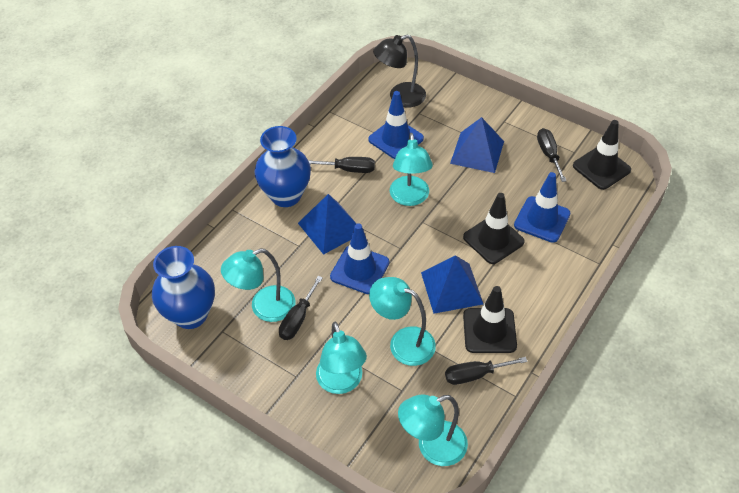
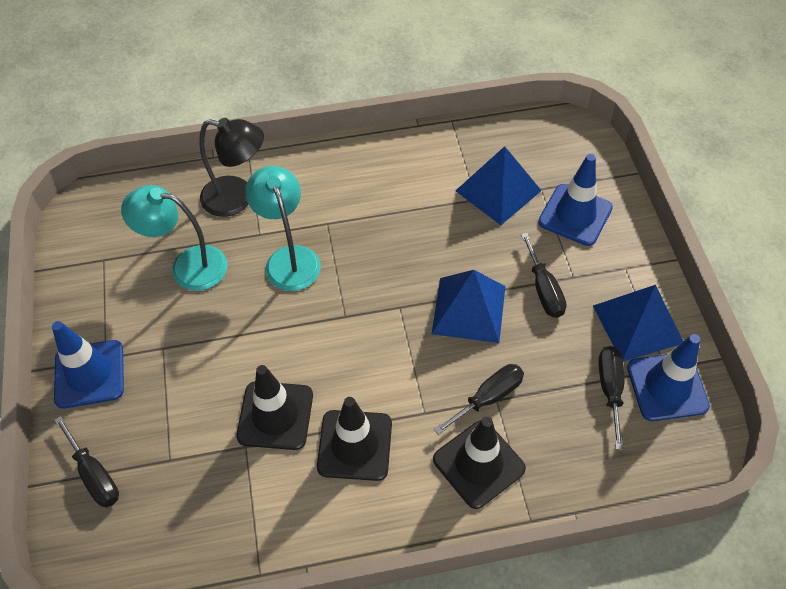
blue vase: 2 -> 0
turquoise lamp: 5 -> 2

